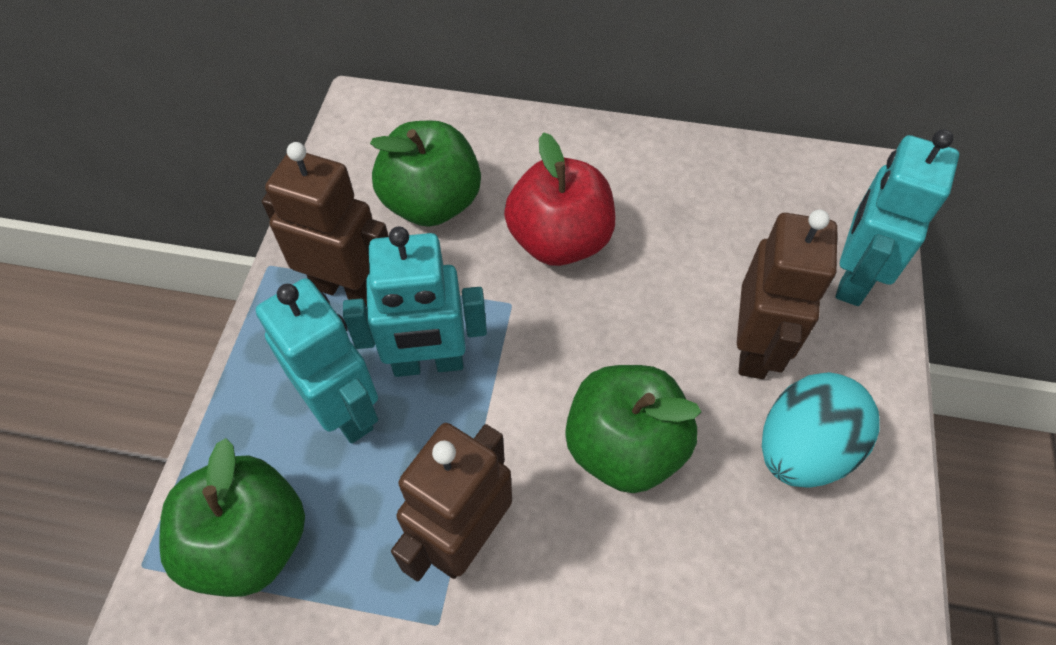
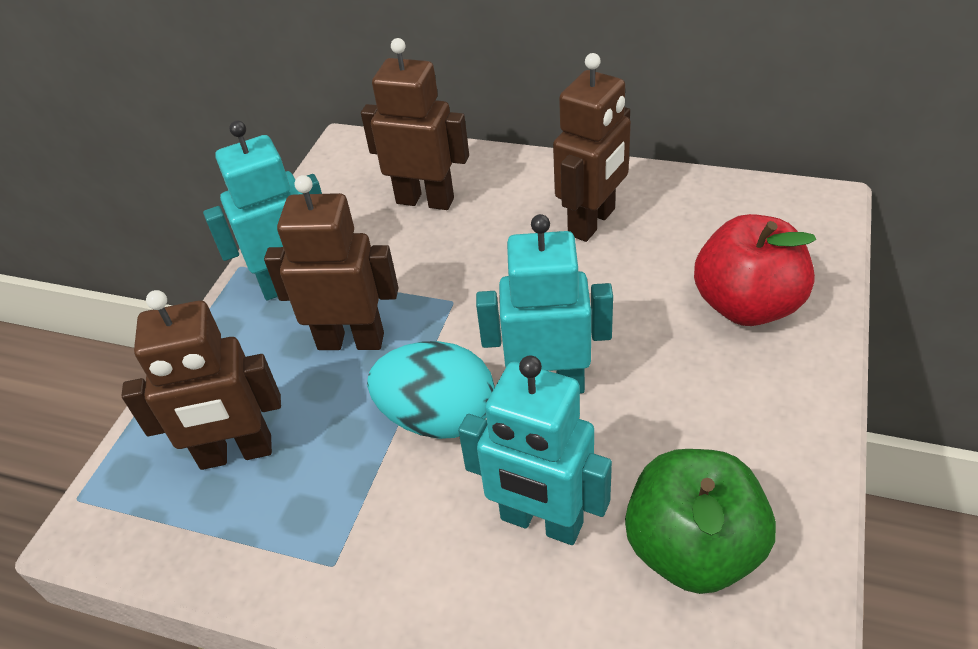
brown robot: 3 -> 4
green apple: 3 -> 1

